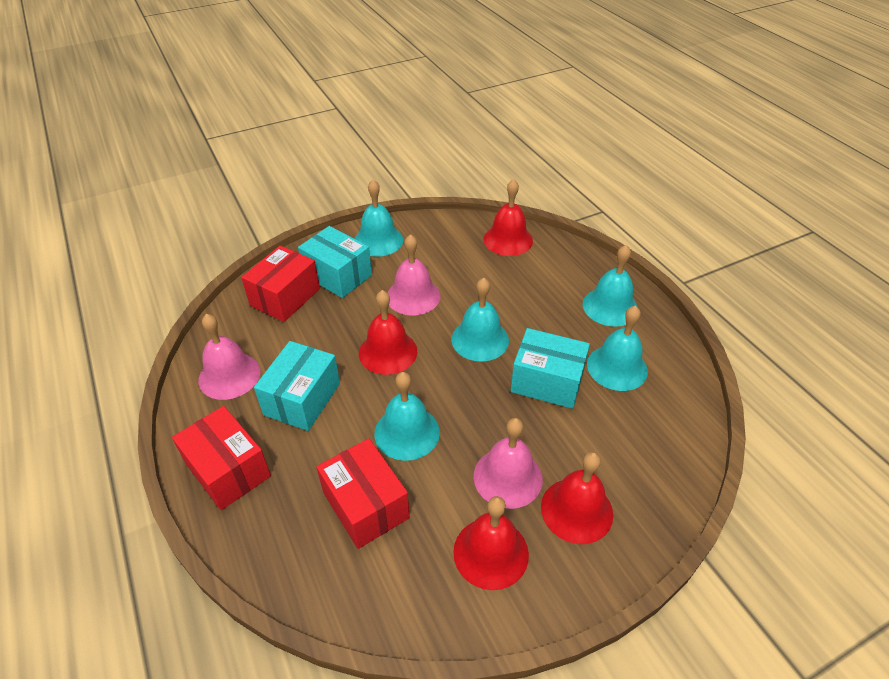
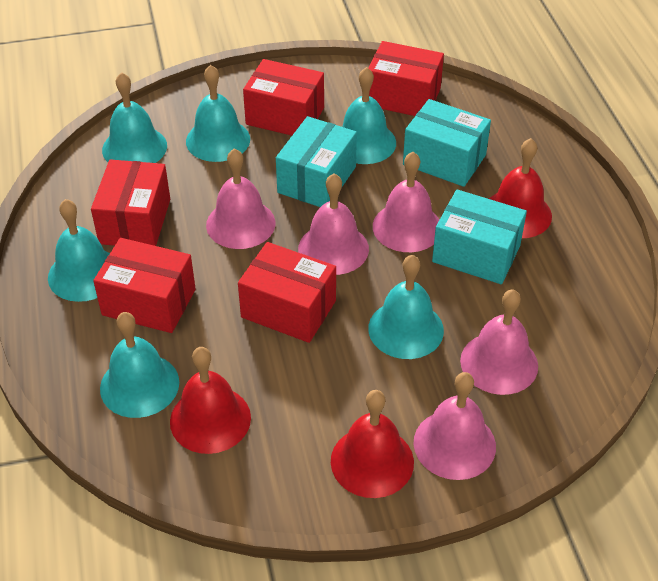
pink bell: 3 -> 5
red bell: 4 -> 3
red box: 3 -> 5
turquoise bell: 5 -> 6

